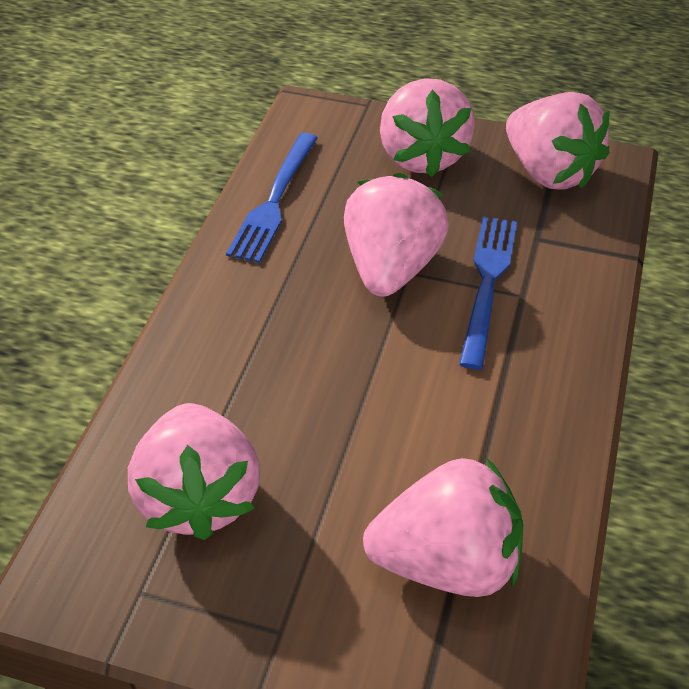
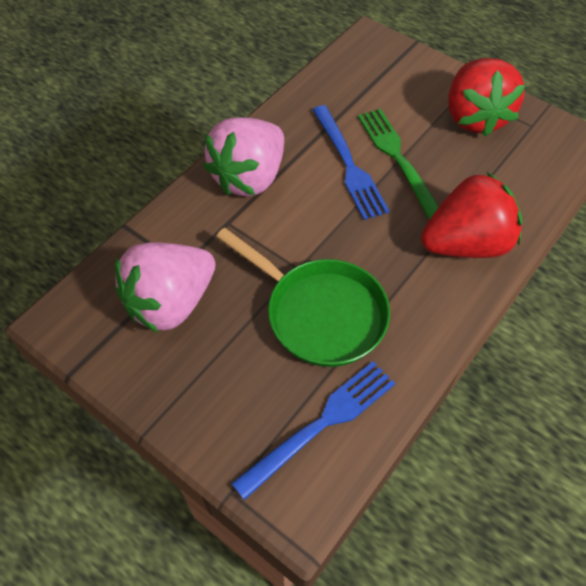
green fork: 0 -> 1
green pan: 0 -> 1
pink strawberry: 5 -> 2
red strawberry: 0 -> 2

